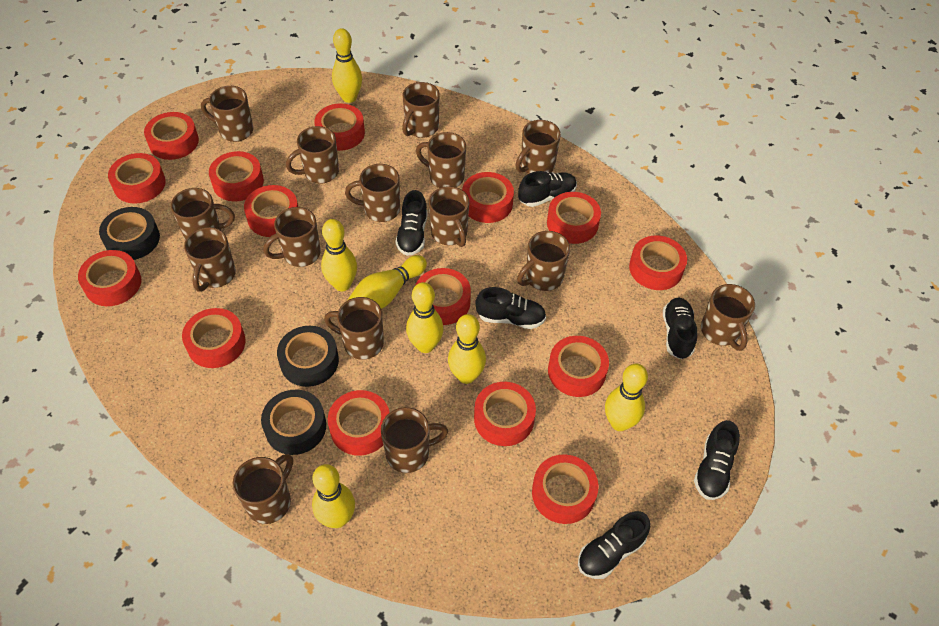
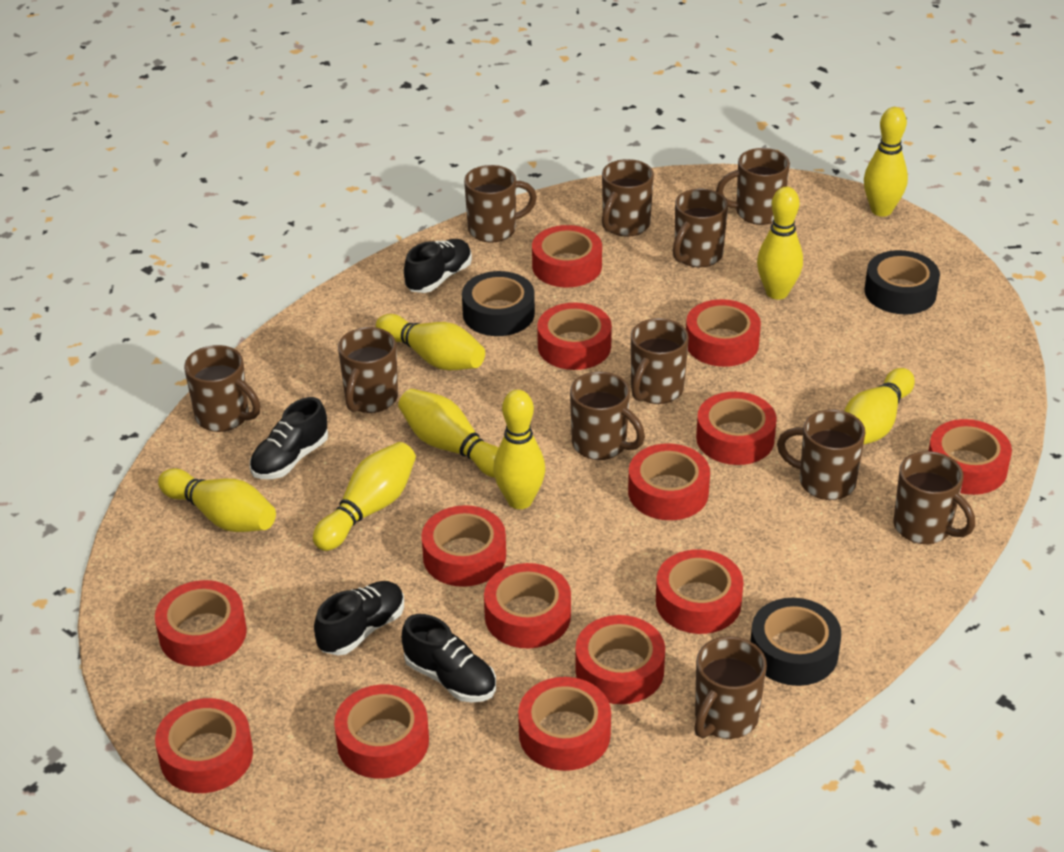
black shoe: 6 -> 4
brown mug: 15 -> 11
red tape: 15 -> 14
yellow bowling pin: 7 -> 8

